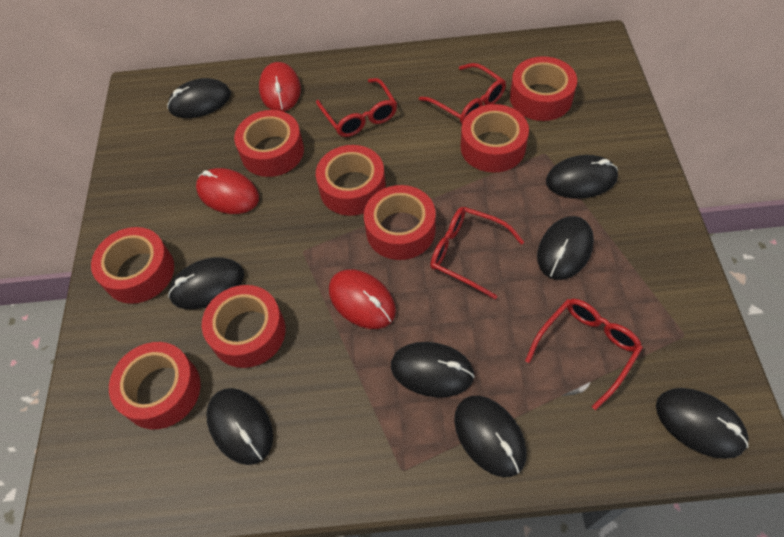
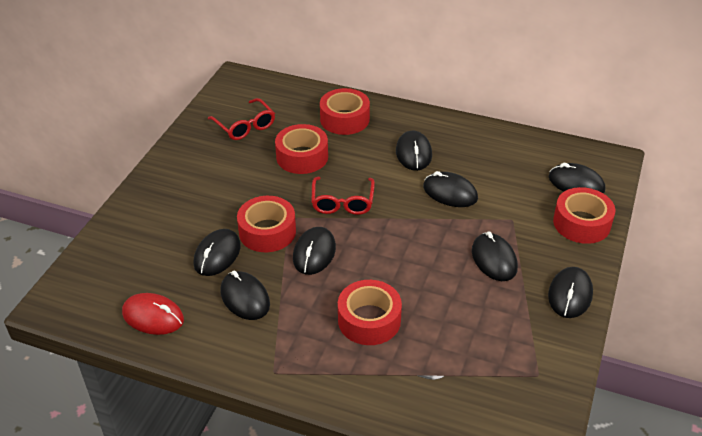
red glasses: 4 -> 2
red mouse: 3 -> 1
red tape: 8 -> 5

